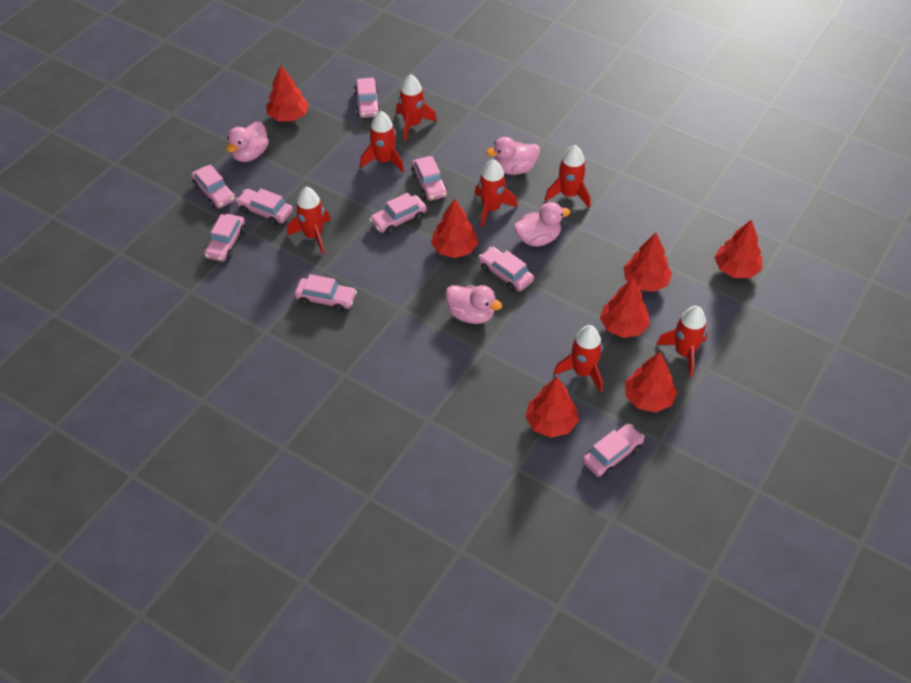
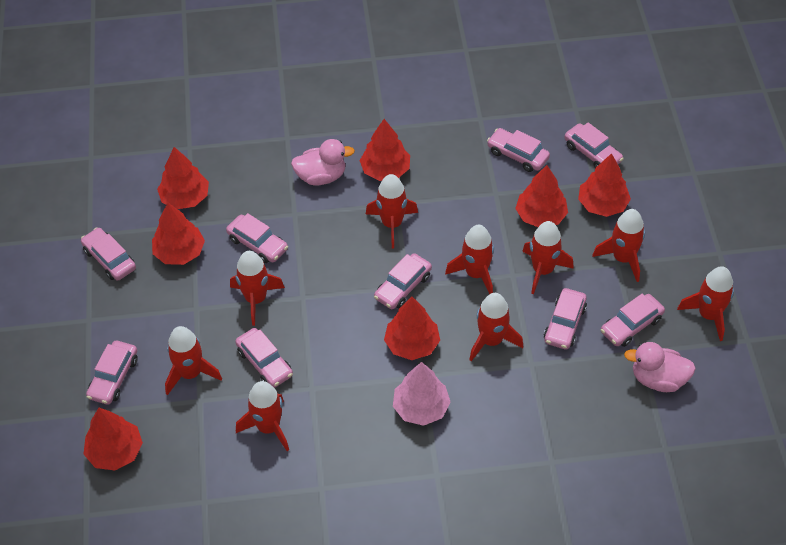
pink duck: 4 -> 2
pink tree: 0 -> 1
red rocket: 7 -> 9

